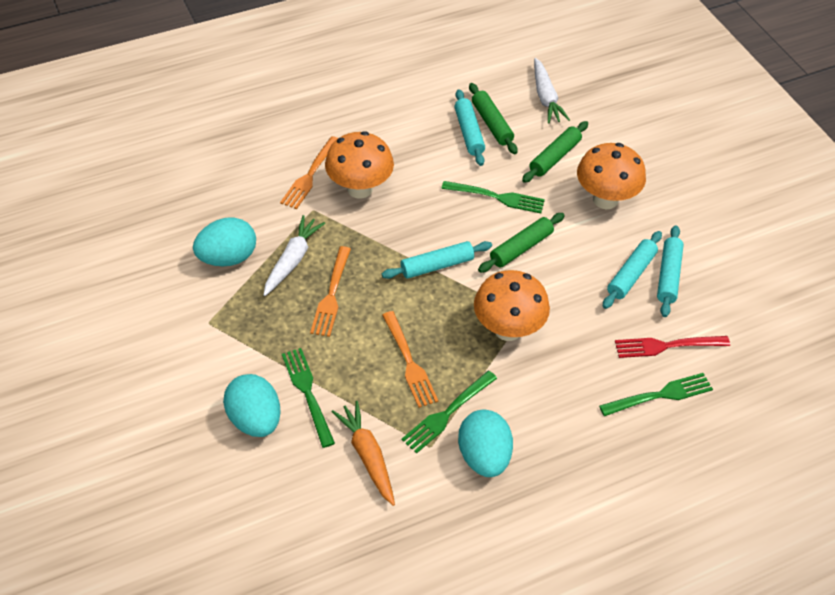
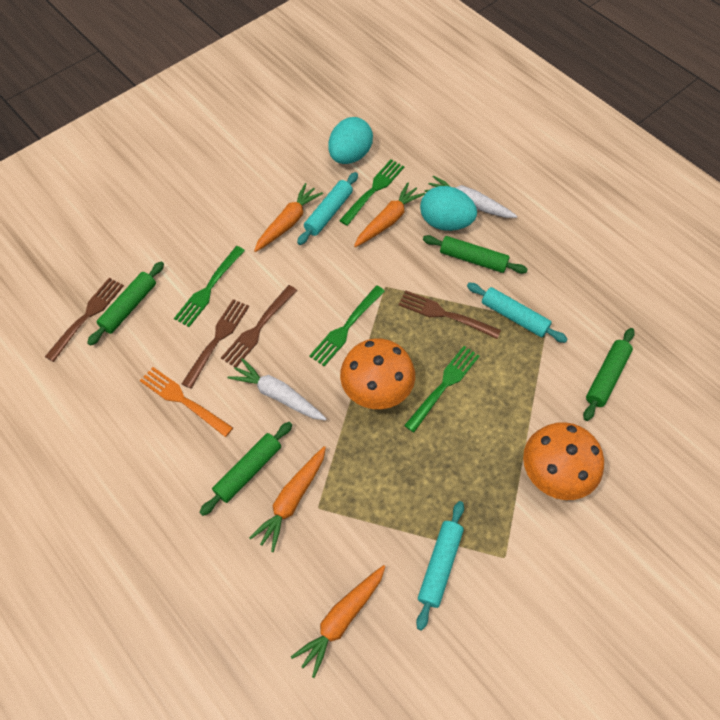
brown fork: 0 -> 4
green rolling pin: 3 -> 4
orange carrot: 1 -> 4
orange fork: 3 -> 1
orange mushroom: 3 -> 2
red fork: 1 -> 0
turquoise egg: 3 -> 2
turquoise rolling pin: 4 -> 3

